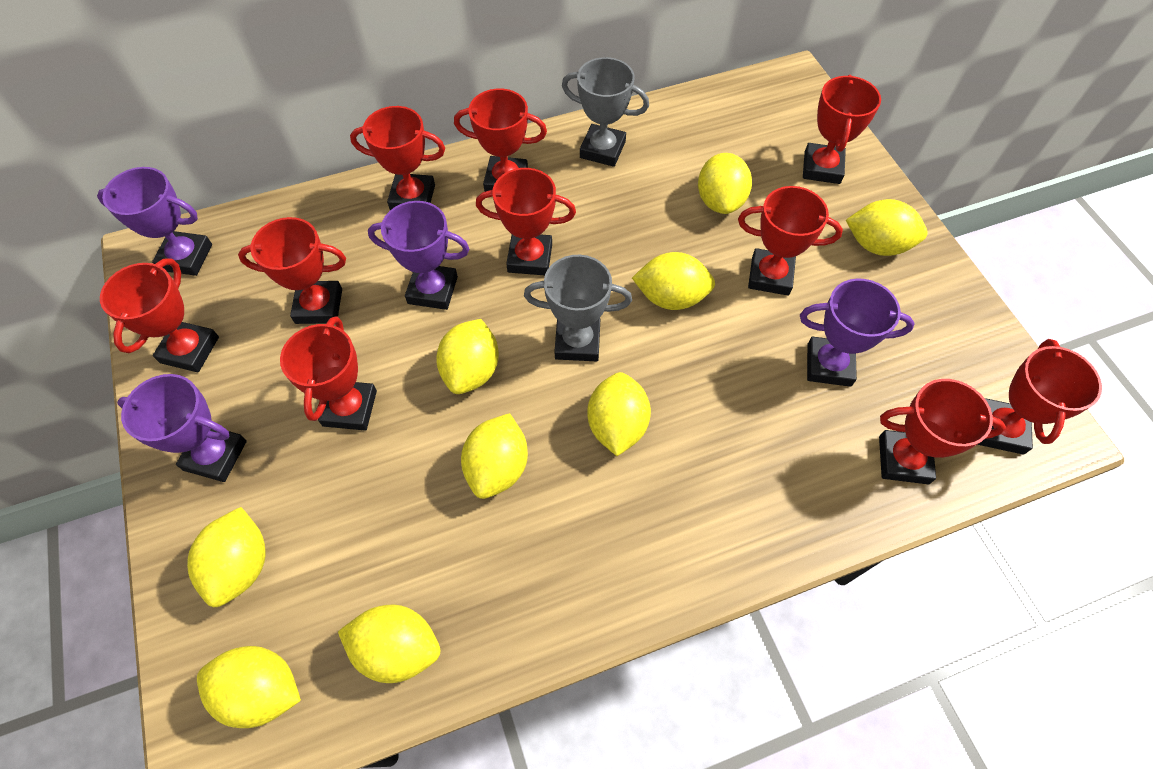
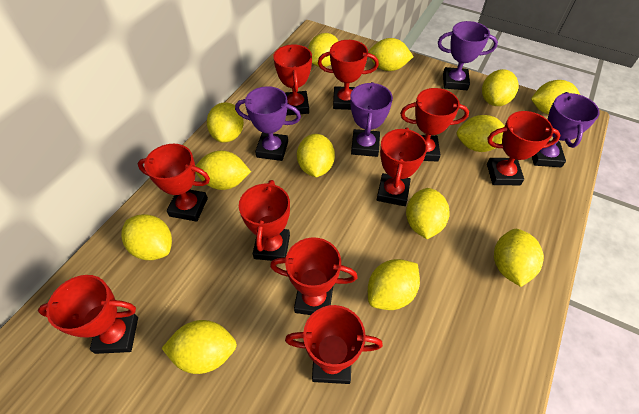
grey trophy: 2 -> 0
yellow lemon: 9 -> 13

